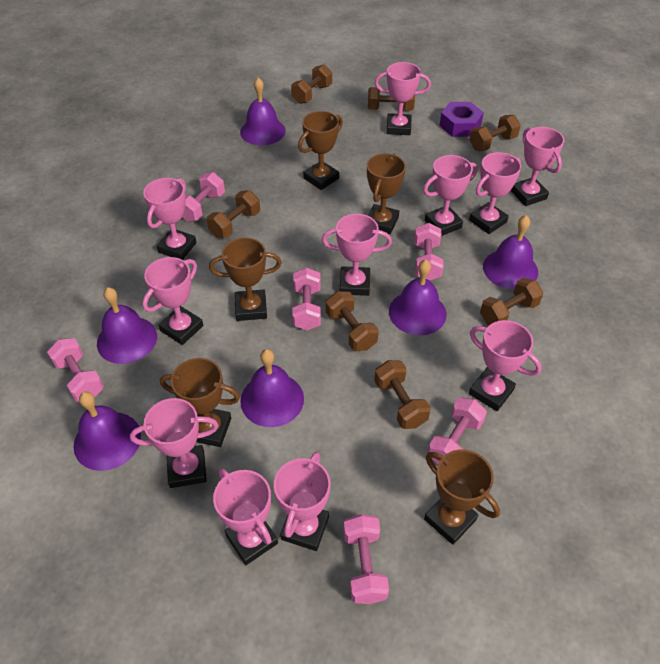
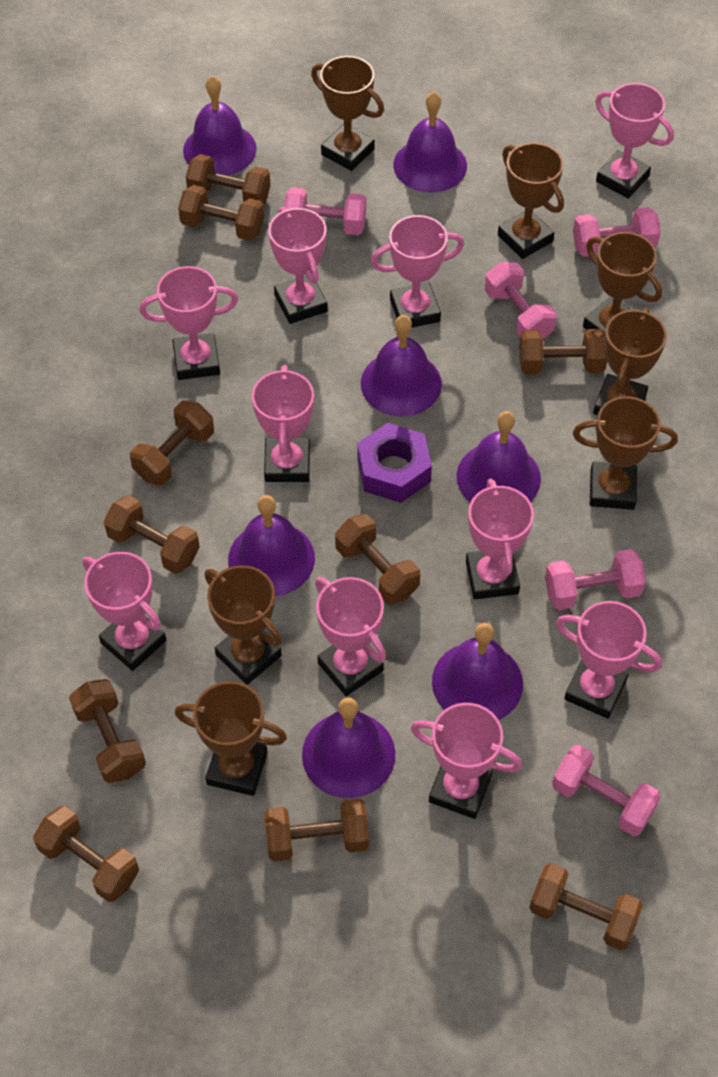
brown dumbbell: 7 -> 10
brown trophy: 5 -> 7
pink dumbbell: 6 -> 5
pink trophy: 11 -> 10
purple bell: 6 -> 7

